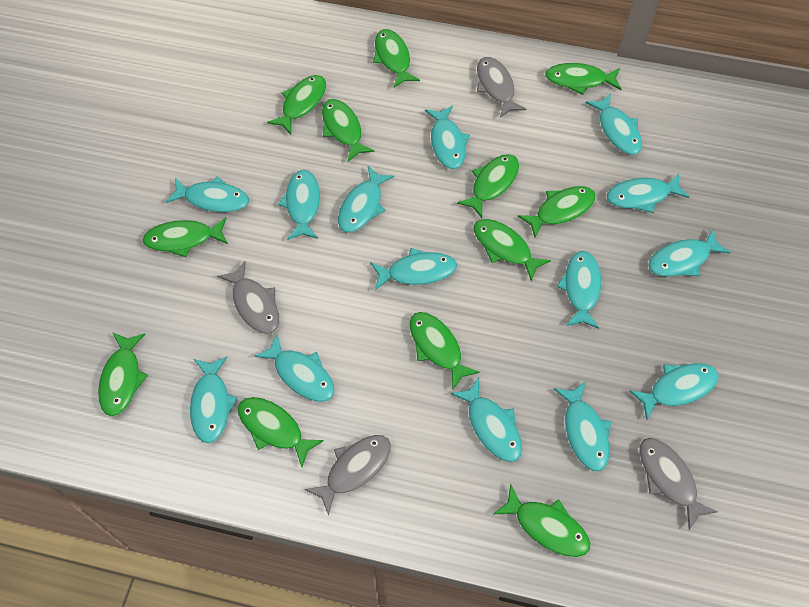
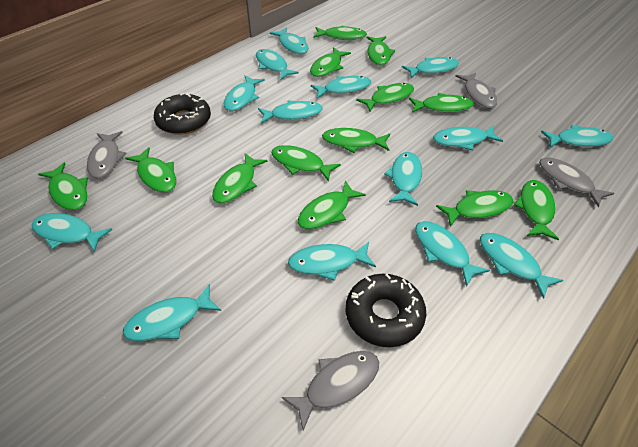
black donut: 0 -> 2
green fish: 12 -> 13

